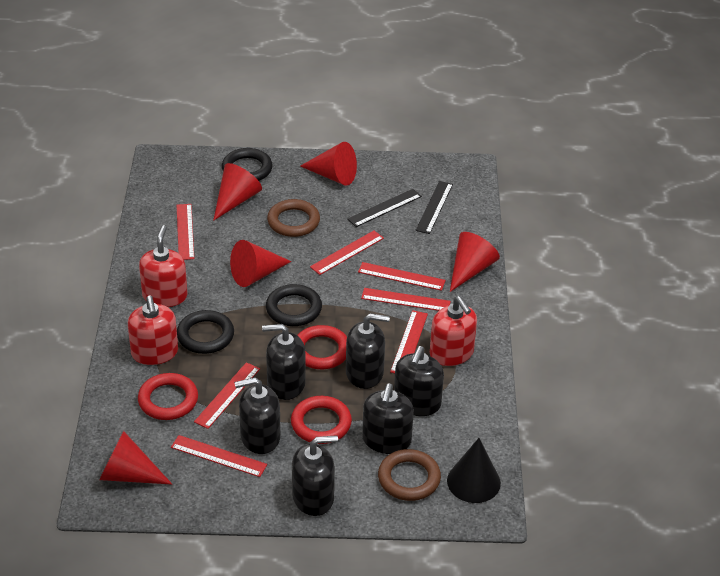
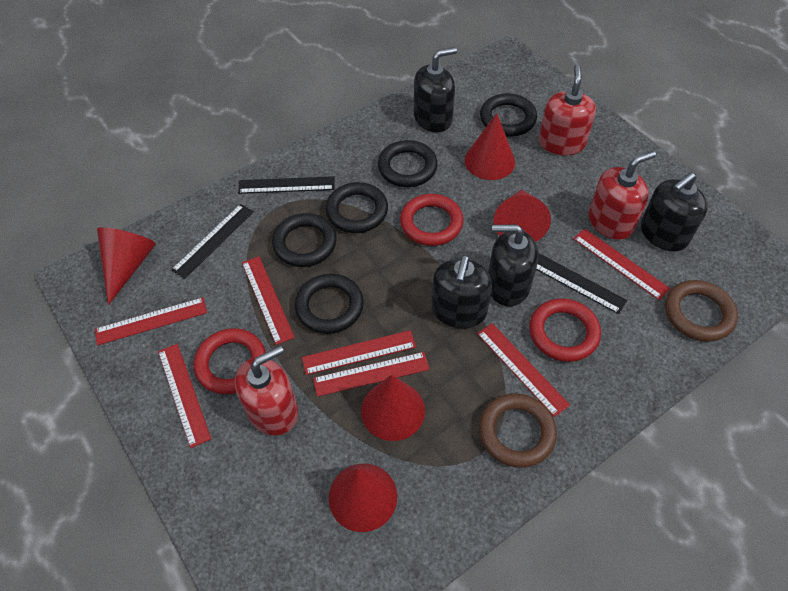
black cone: 1 -> 0
black ring: 3 -> 5
black ruler: 2 -> 3
black soap dispenser: 6 -> 4

